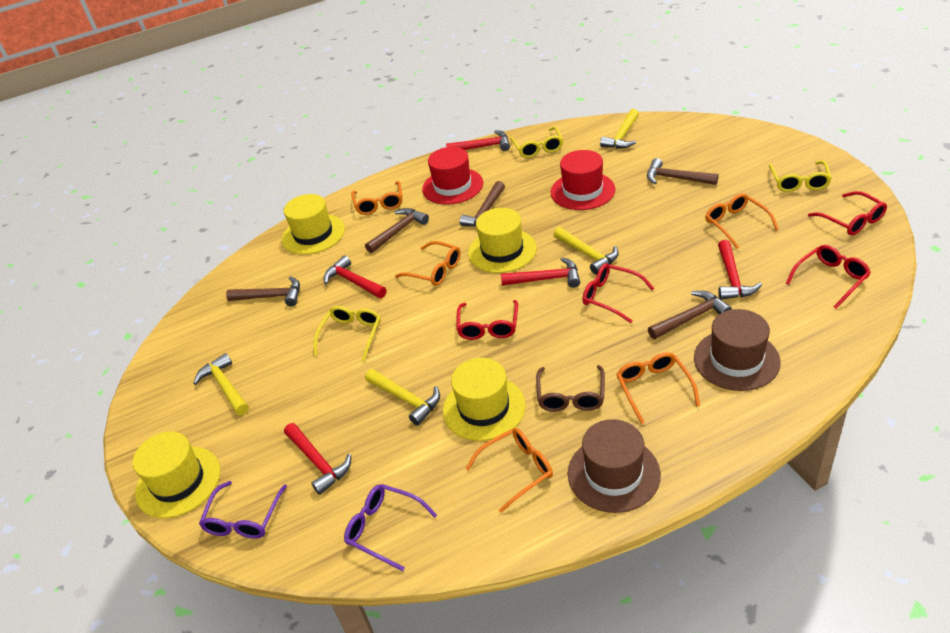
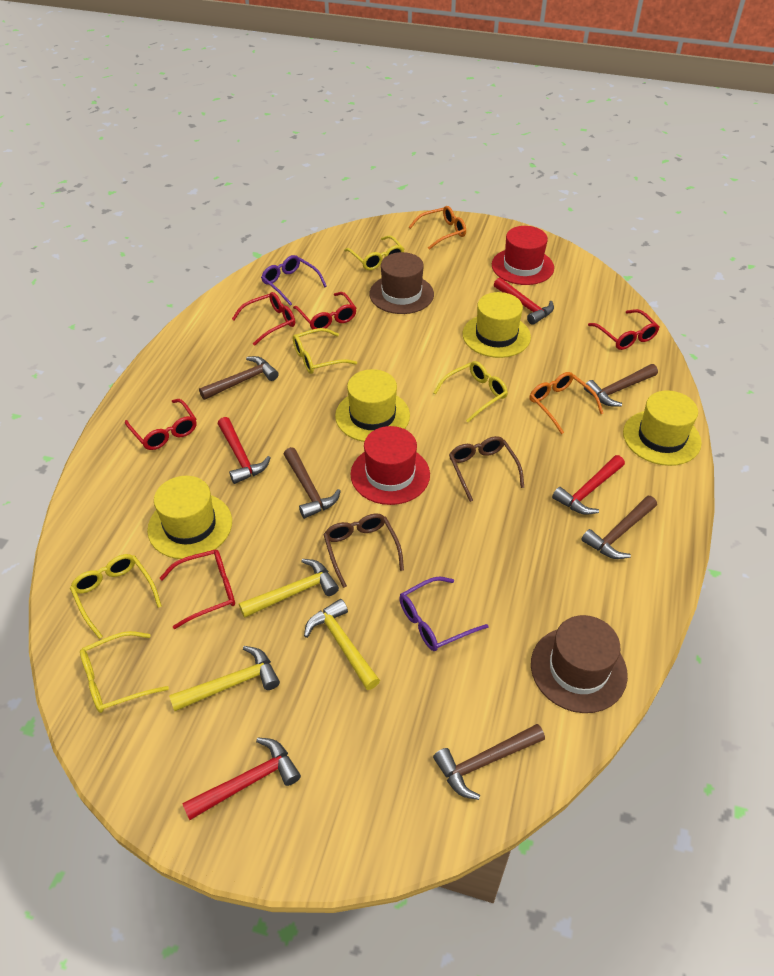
brown glasses: 1 -> 2
orange glasses: 5 -> 2
red glasses: 4 -> 5
red hammer: 5 -> 4
yellow glasses: 3 -> 5
yellow hammer: 4 -> 3

